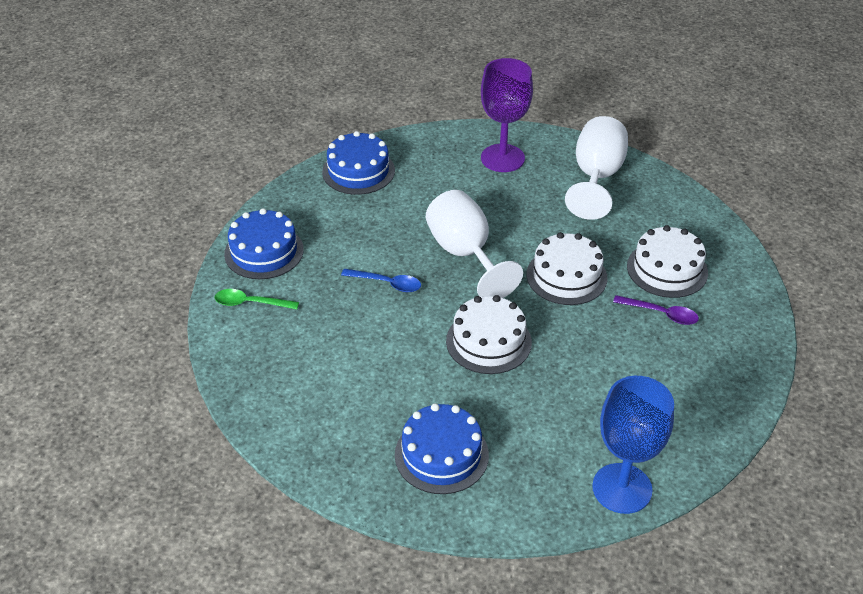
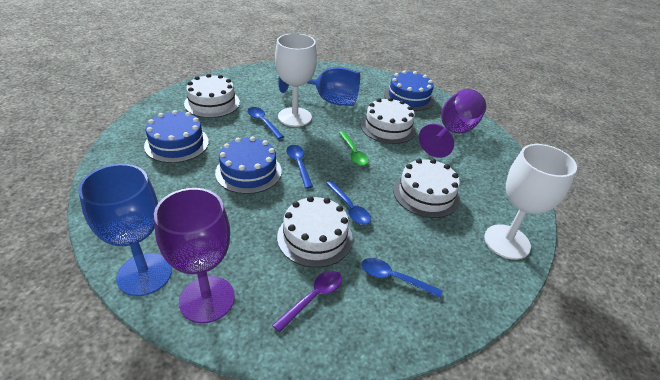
blue goblet: 1 -> 2
blue spoon: 1 -> 4
purple goblet: 1 -> 2
white cake: 3 -> 4

